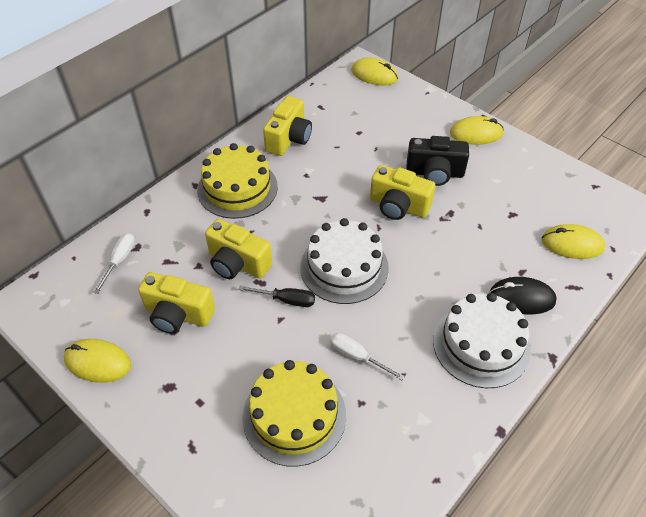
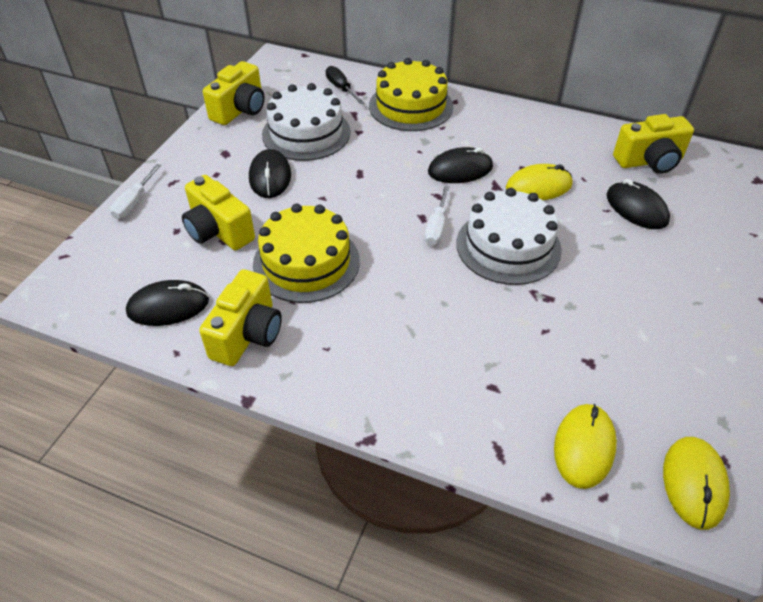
black camera: 1 -> 0
black mouse: 1 -> 4
yellow mouse: 4 -> 3

